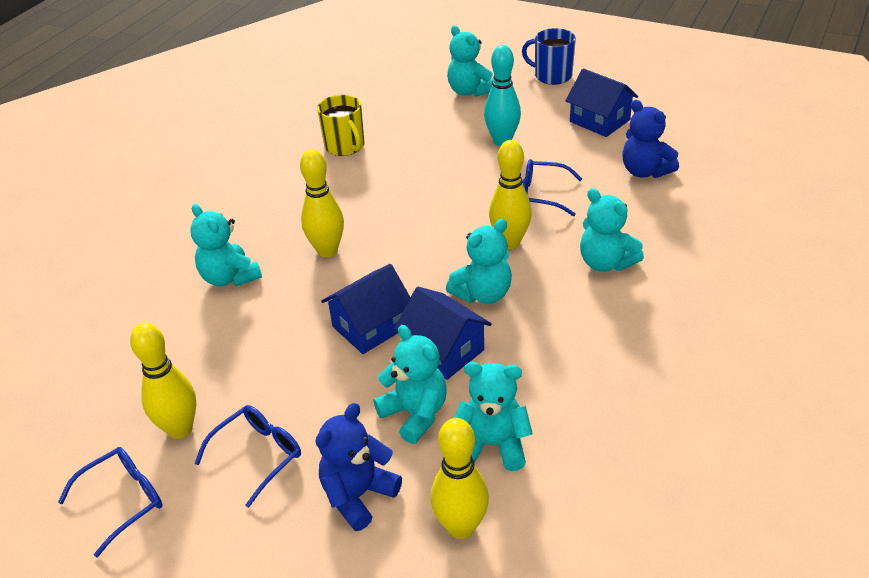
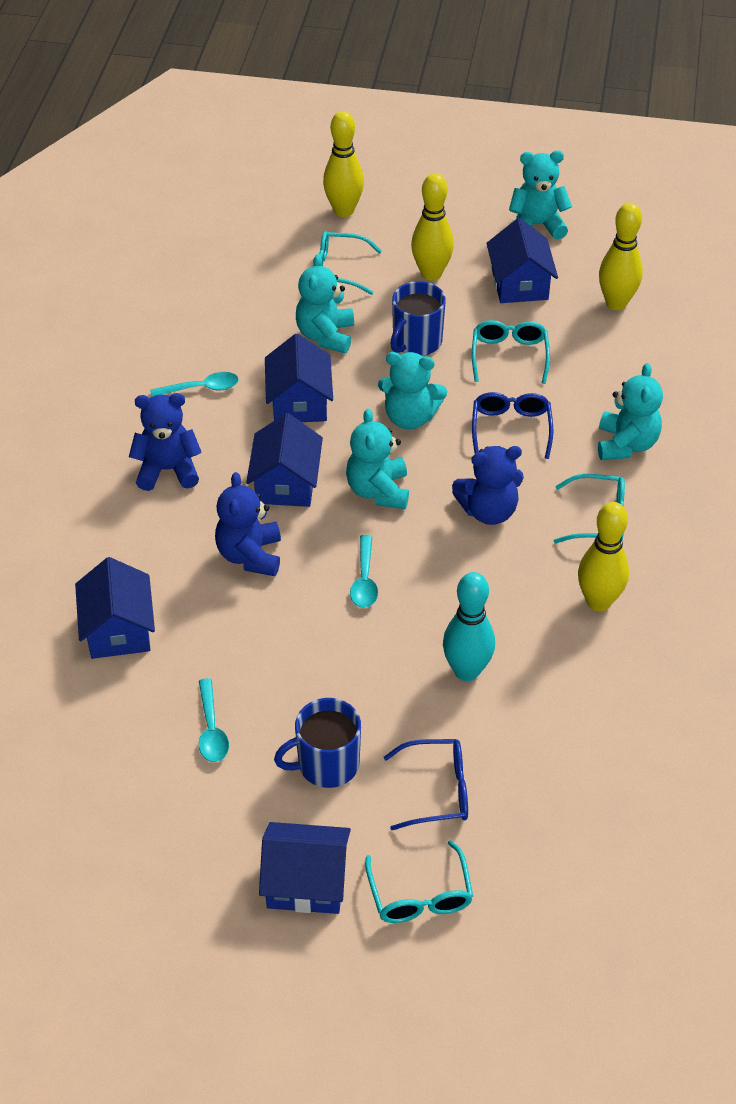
blue glasses: 3 -> 2
blue house: 3 -> 5
blue mug: 1 -> 2
blue teddy bear: 2 -> 3
turquoise glasses: 0 -> 4
turquoise spoon: 0 -> 3
turquoise teddy bear: 6 -> 5
yellow mug: 1 -> 0

